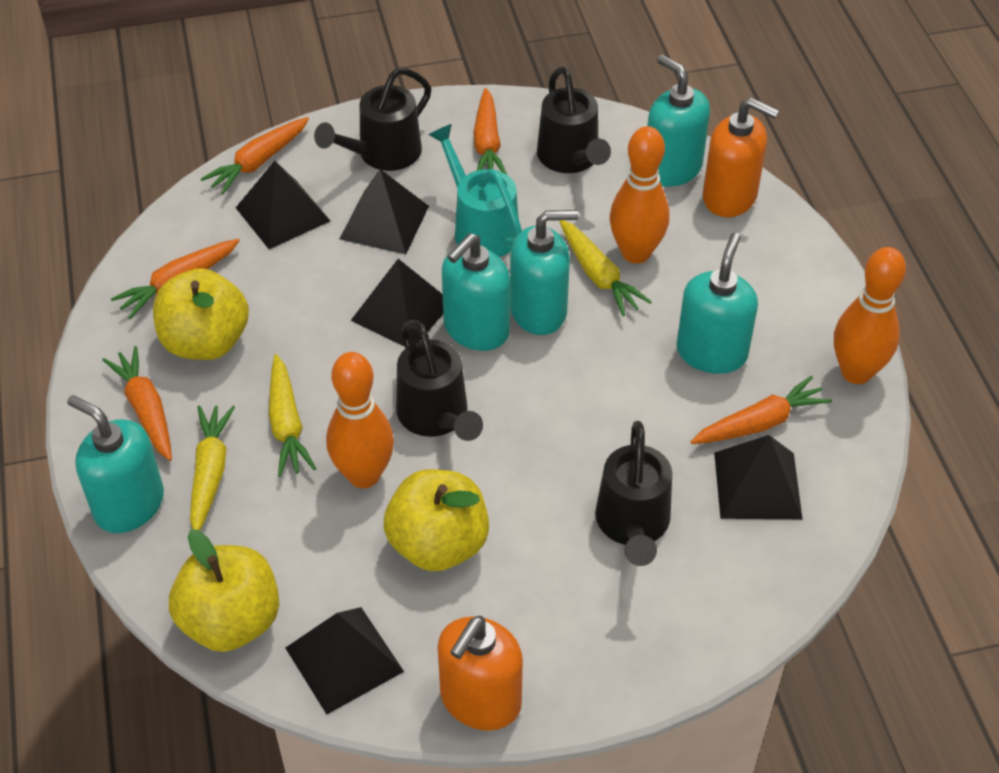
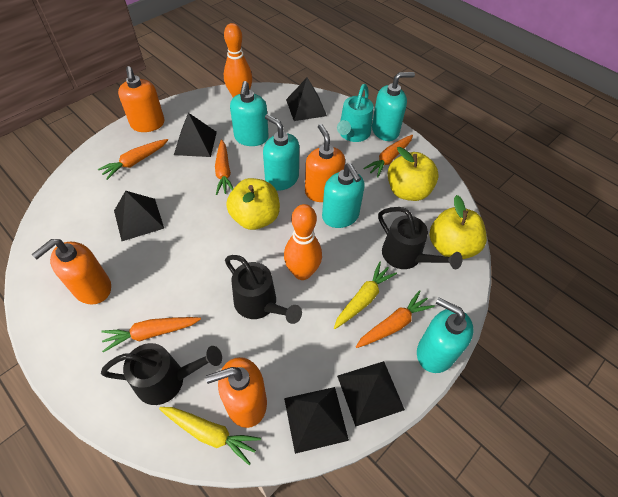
black watering can: 4 -> 3
orange bowling pin: 3 -> 2
orange soap dispenser: 2 -> 4
yellow carrot: 3 -> 2

